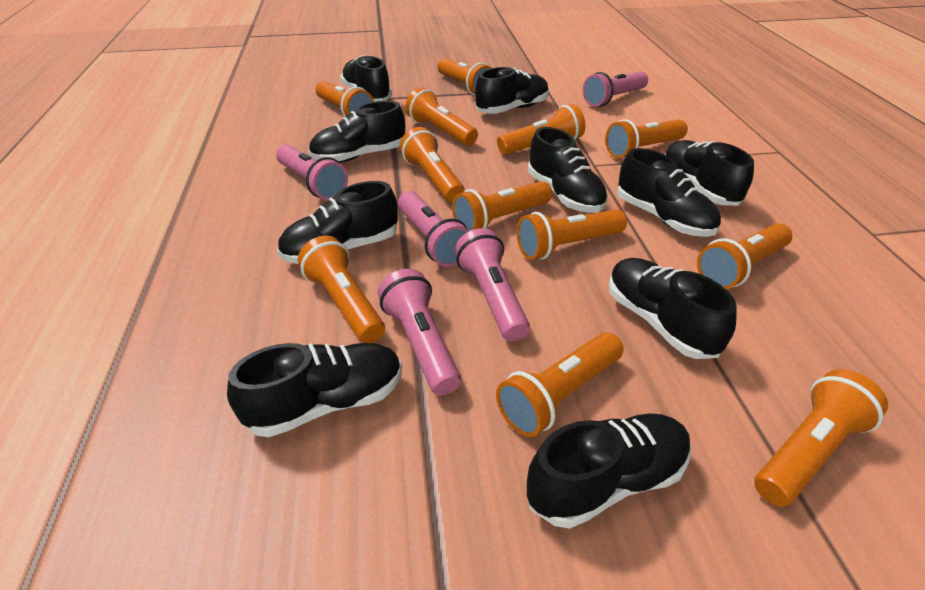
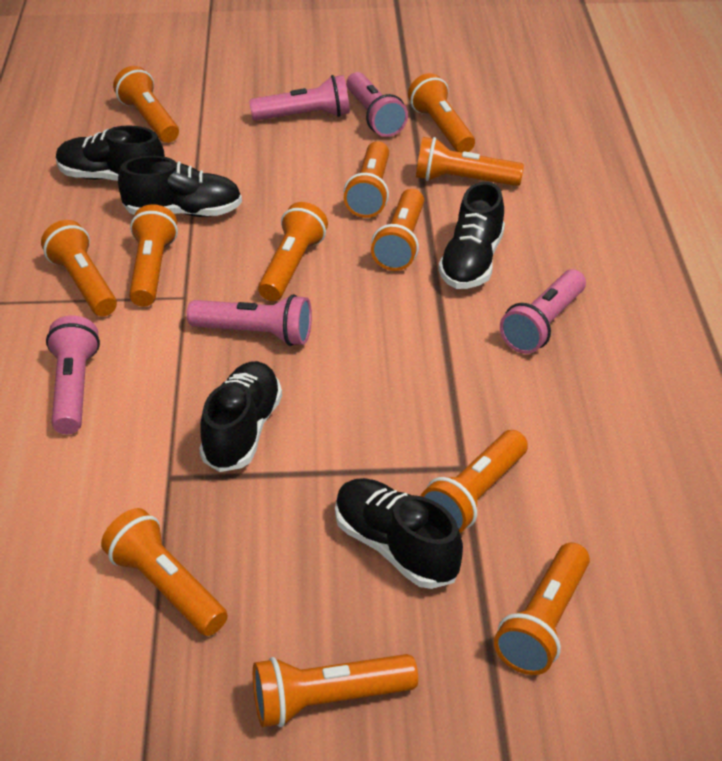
black shoe: 10 -> 5

